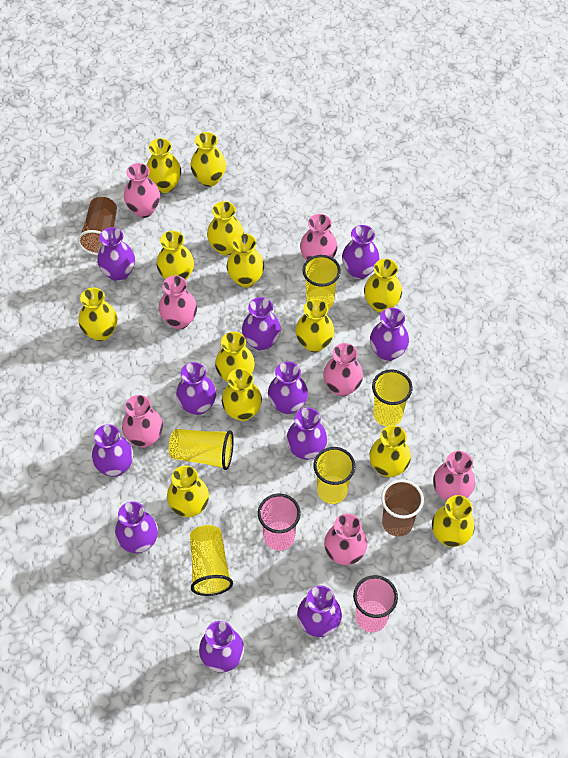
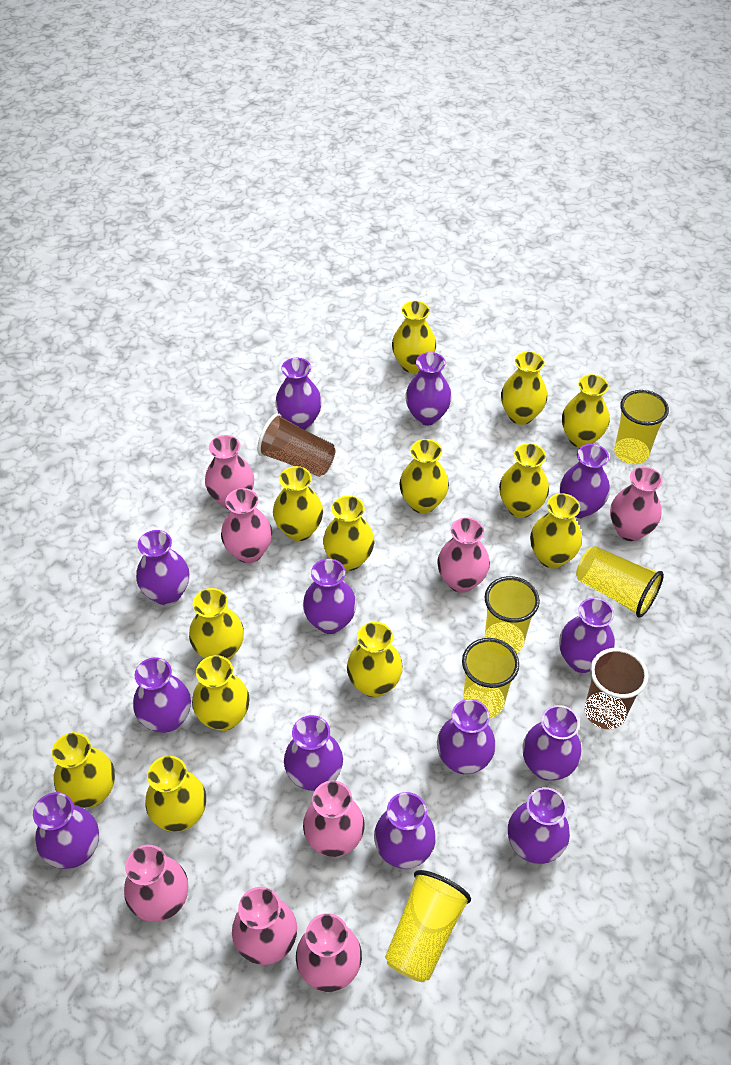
pink cup: 2 -> 0
pink vase: 7 -> 8
purple vase: 11 -> 13

